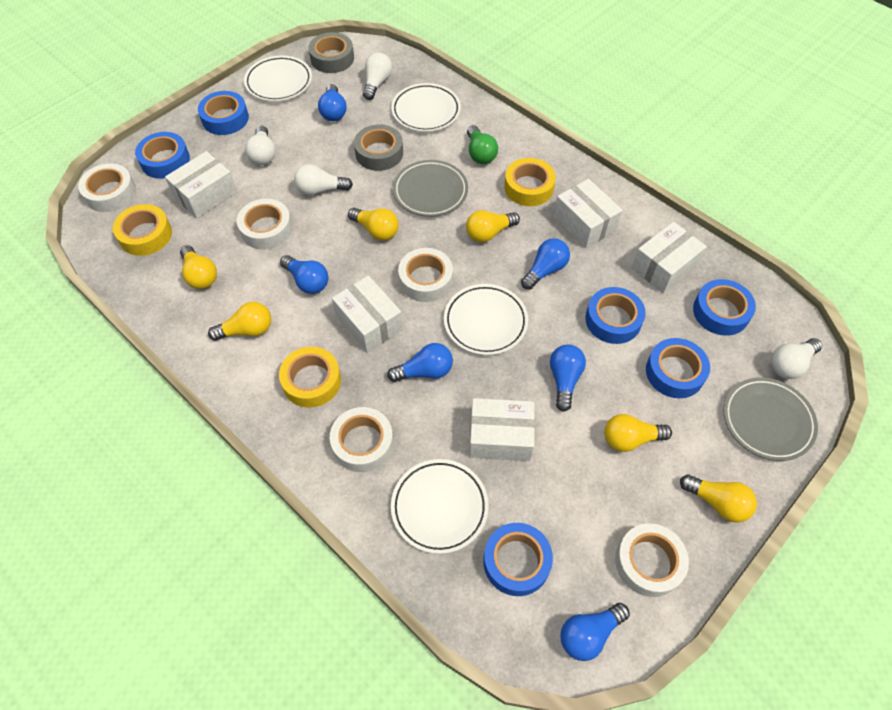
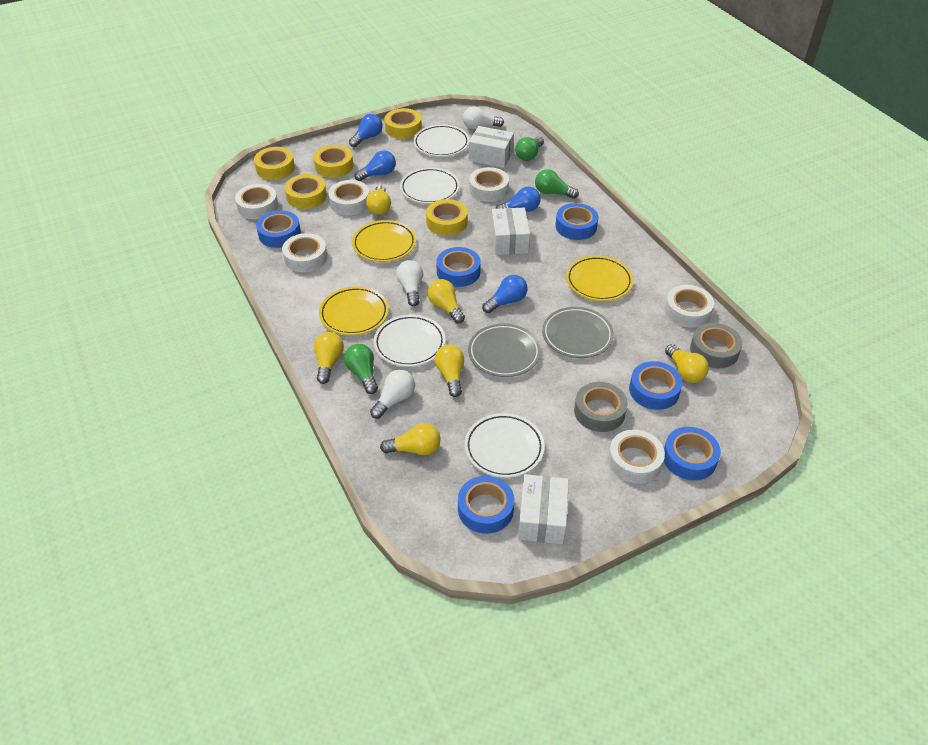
blue light bulb: 6 -> 4
green light bulb: 1 -> 3
white box: 5 -> 3
white light bulb: 4 -> 3
white tape: 5 -> 6
yellow plate: 0 -> 3
yellow tape: 3 -> 5

